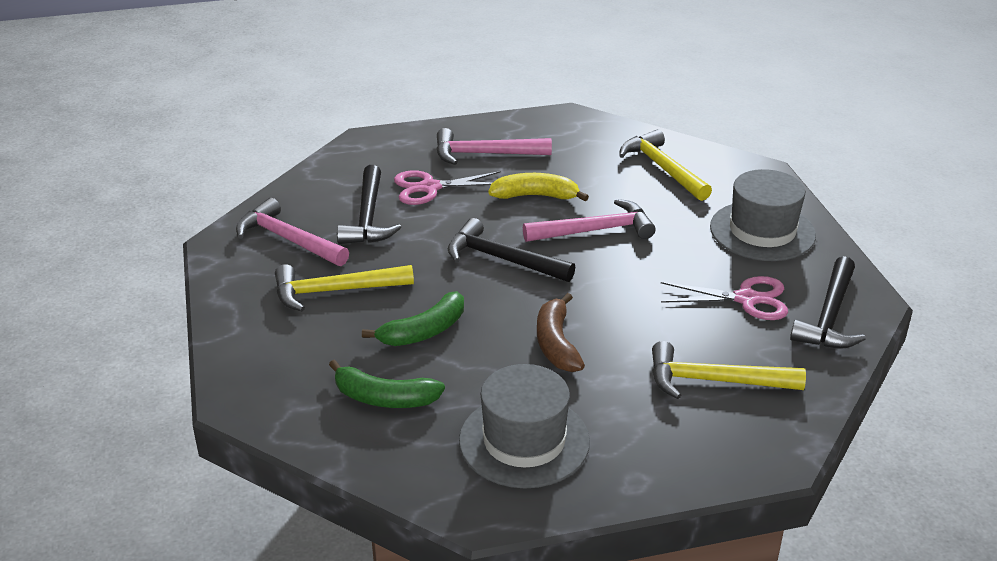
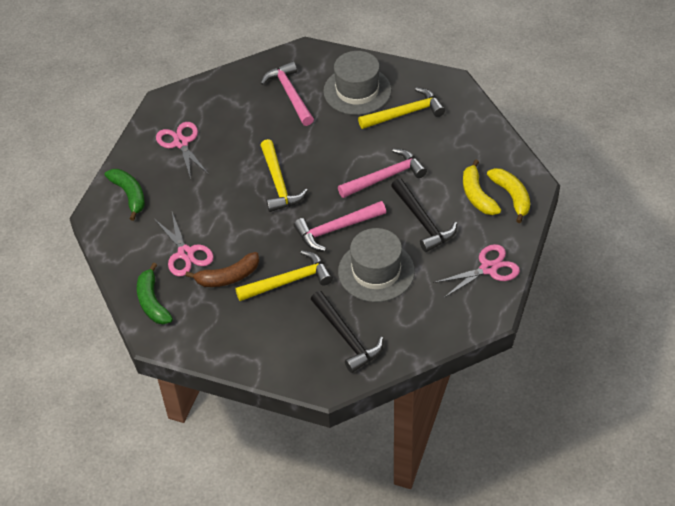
black hammer: 3 -> 2
pink scissors: 2 -> 3
yellow banana: 1 -> 2

